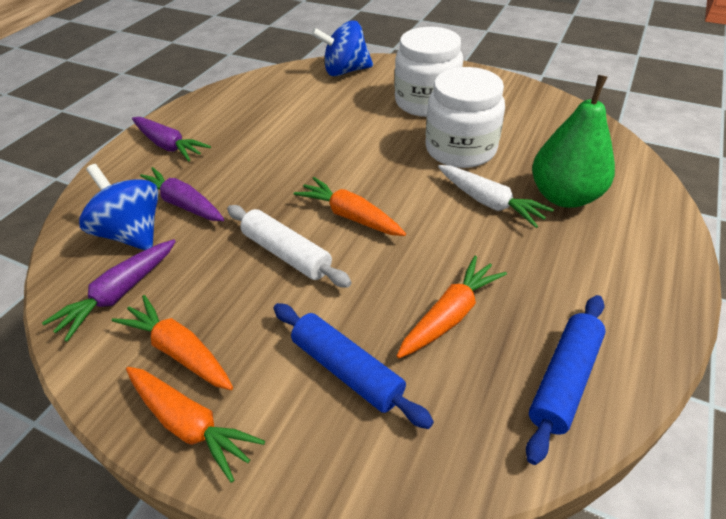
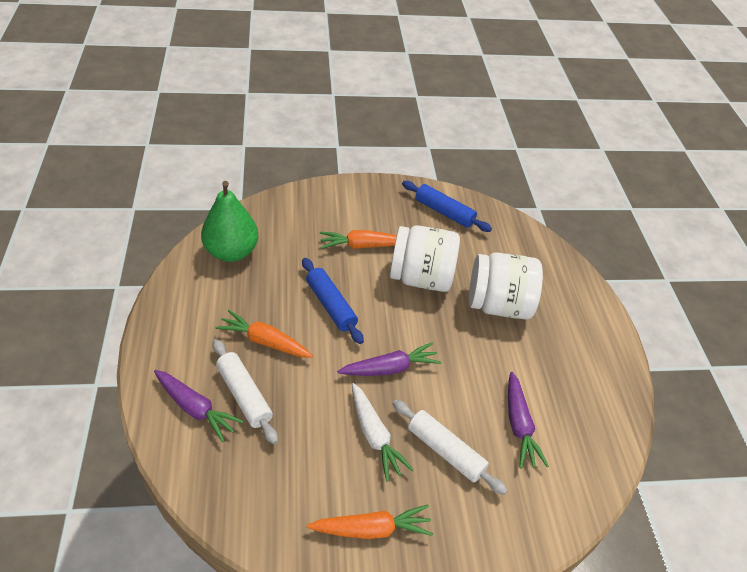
blue spinning top: 2 -> 0
orange carrot: 4 -> 3
white rolling pin: 1 -> 2

